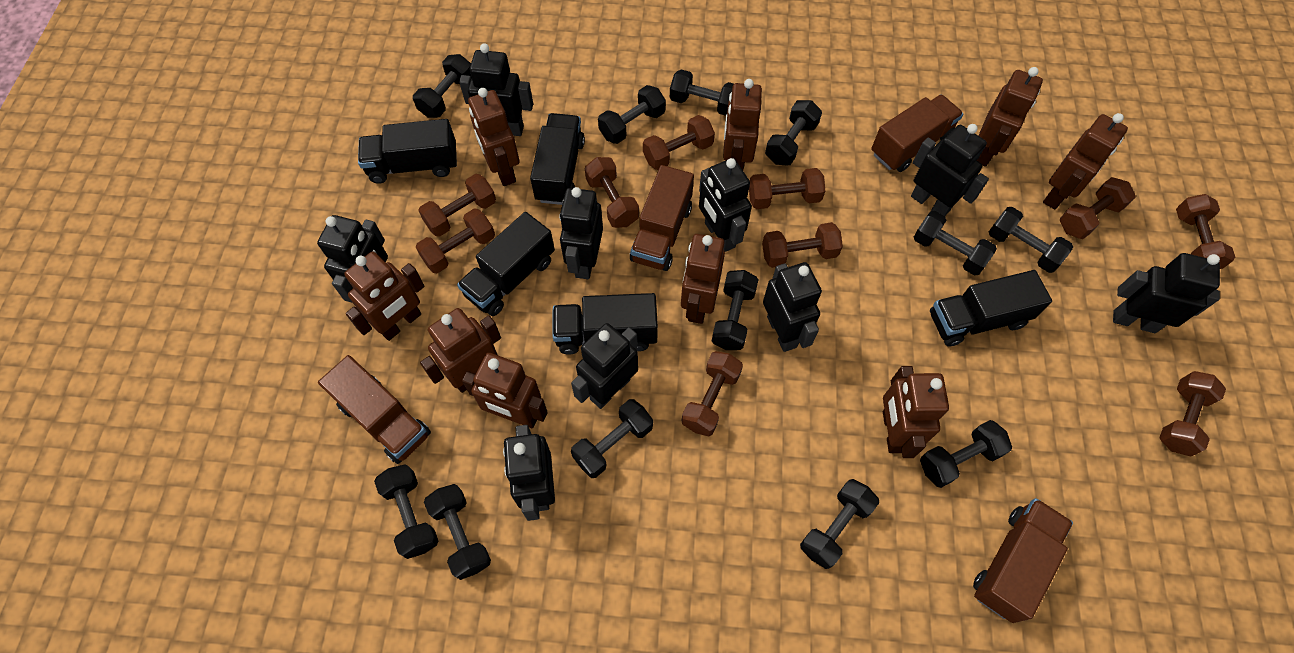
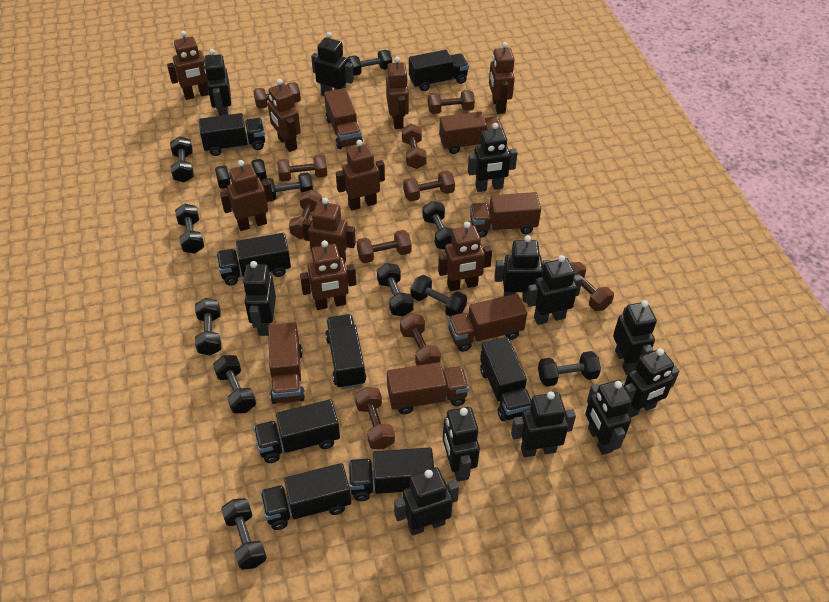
black robot: 9 -> 12
black truck: 5 -> 8
brown truck: 4 -> 6

